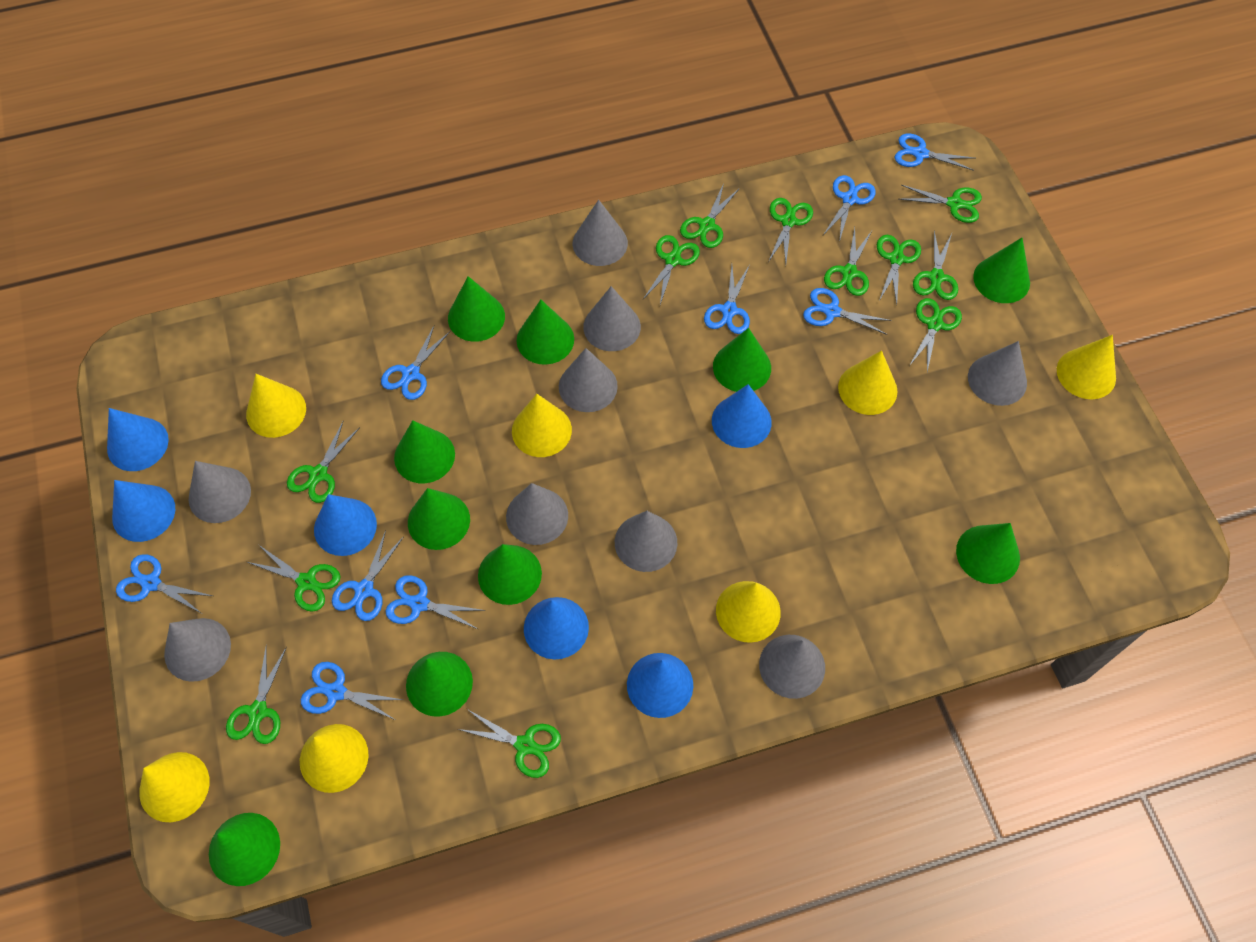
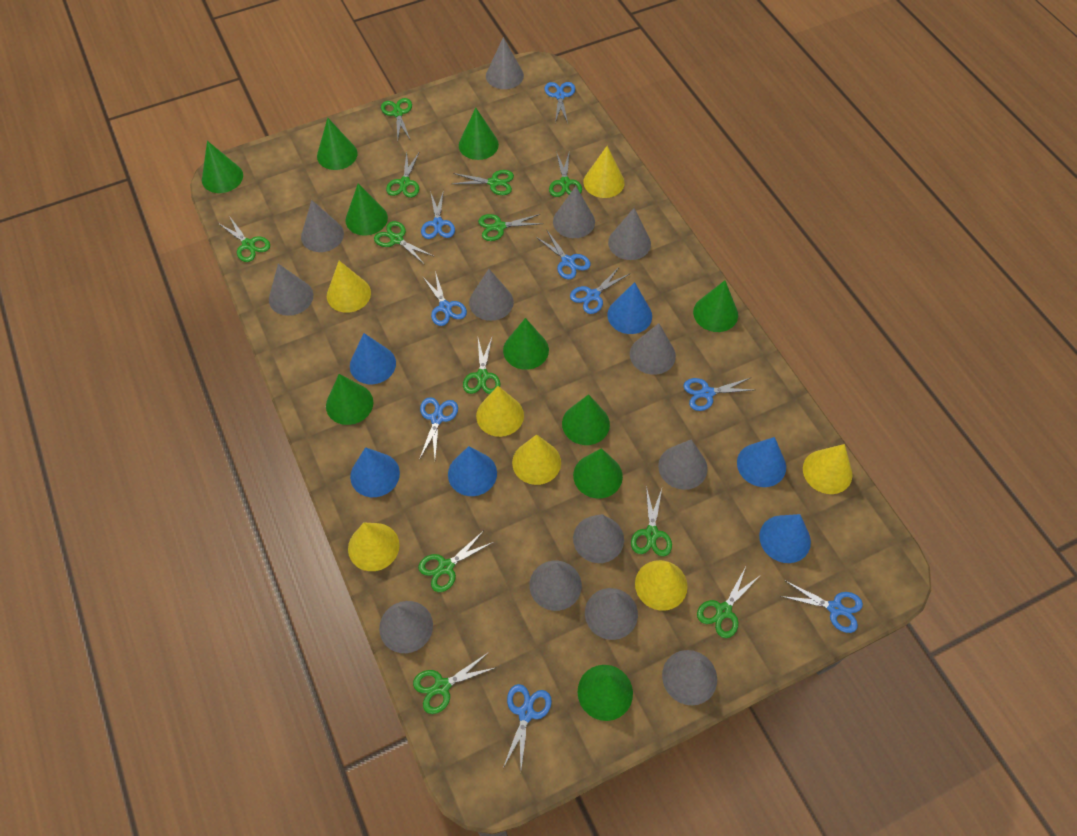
grey cone: 9 -> 13

